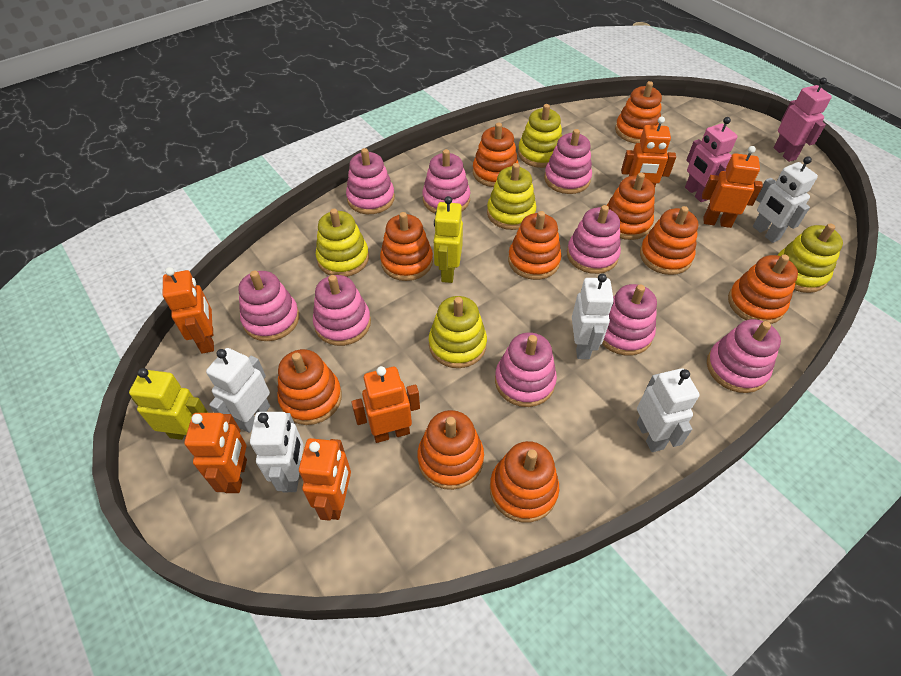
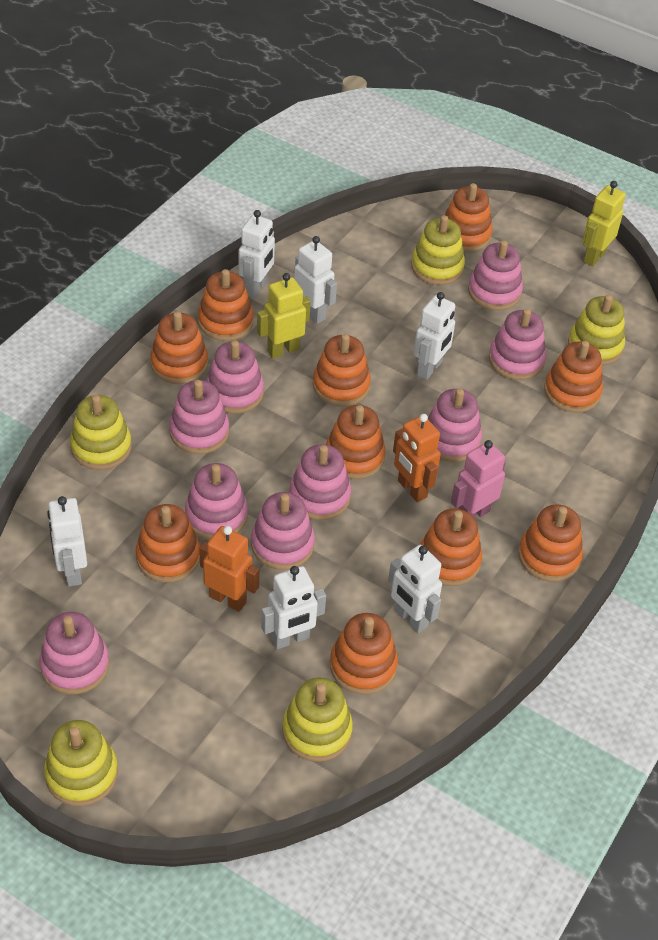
orange robot: 6 -> 2
pink robot: 2 -> 1
white robot: 5 -> 6

